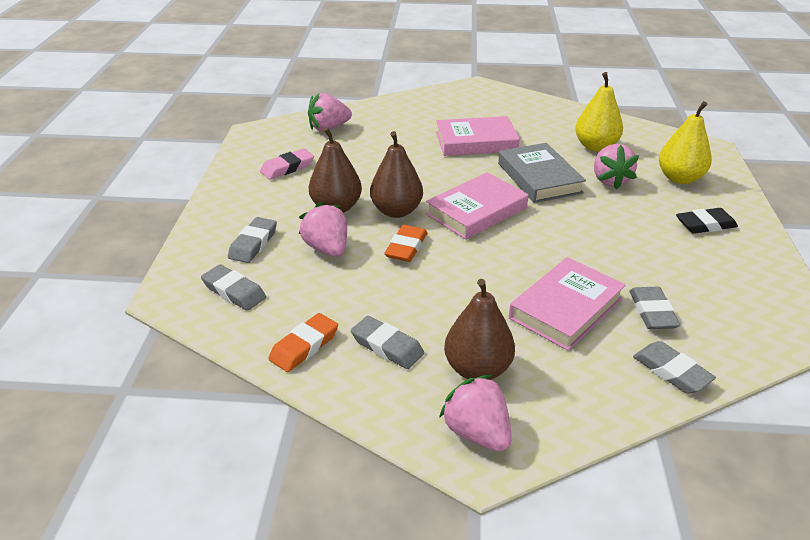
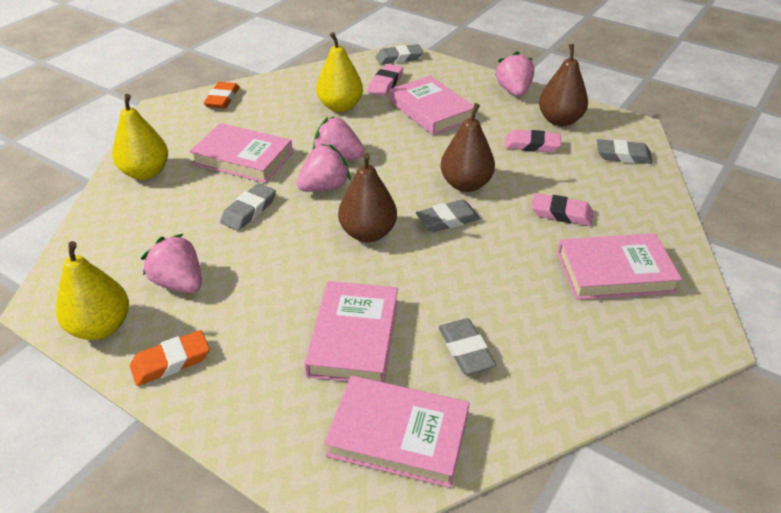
black eraser: 1 -> 0
grey book: 1 -> 0
pink book: 3 -> 5
pink eraser: 1 -> 3
yellow pear: 2 -> 3

